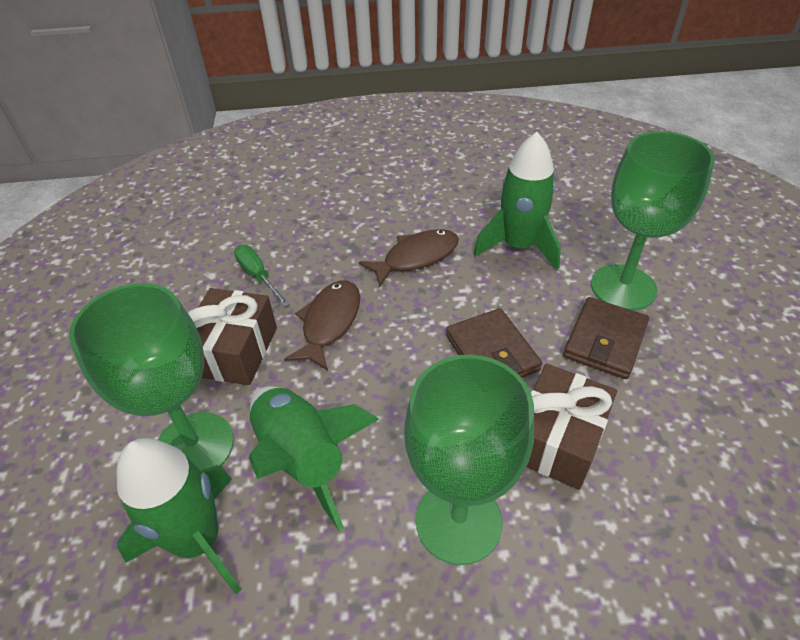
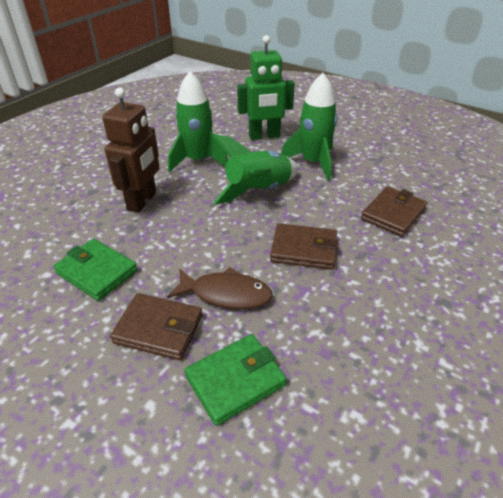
brown fish: 2 -> 1
brown gift: 2 -> 0
brown robot: 0 -> 1
brown wallet: 2 -> 3
green goblet: 3 -> 0
green robot: 0 -> 1
green screwdriver: 1 -> 0
green wallet: 0 -> 2

